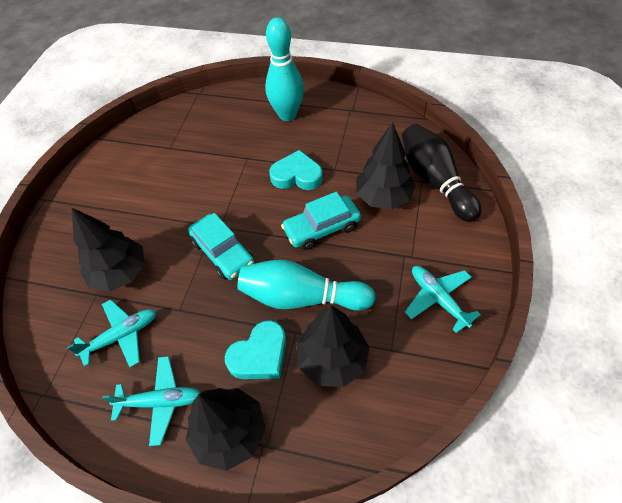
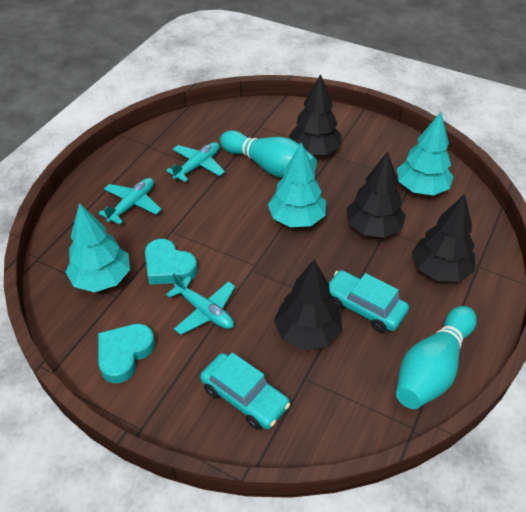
black bowling pin: 1 -> 0
turquoise tree: 0 -> 3

